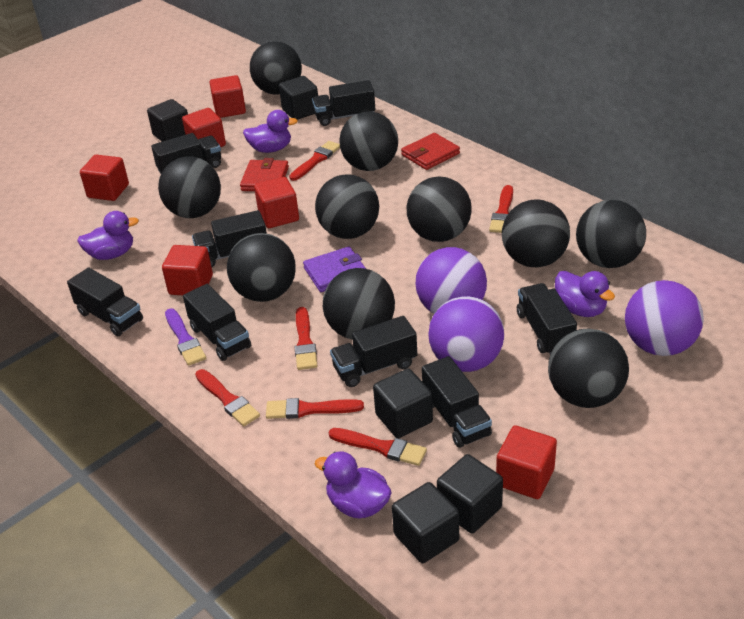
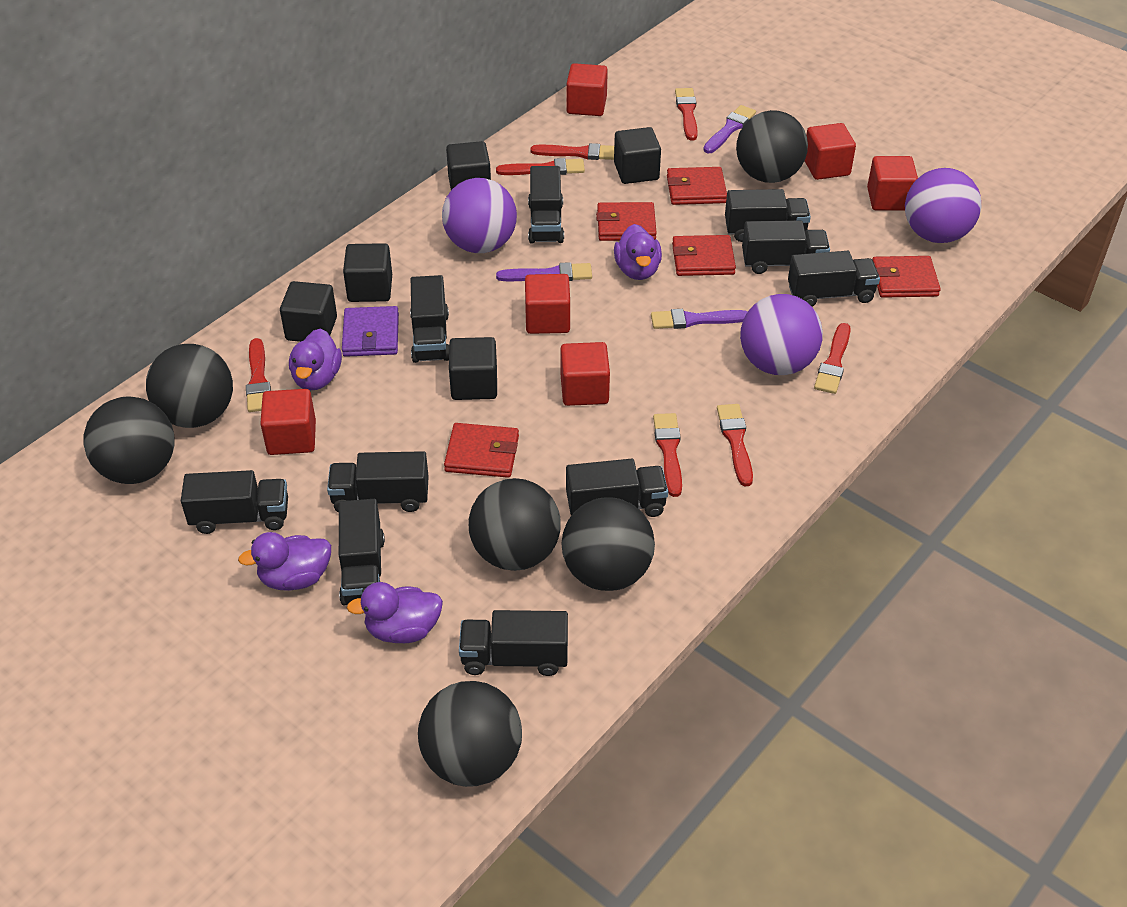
black ball: 10 -> 6
black truck: 8 -> 10
purple brush: 1 -> 3
red brush: 6 -> 7
red wallet: 2 -> 5

